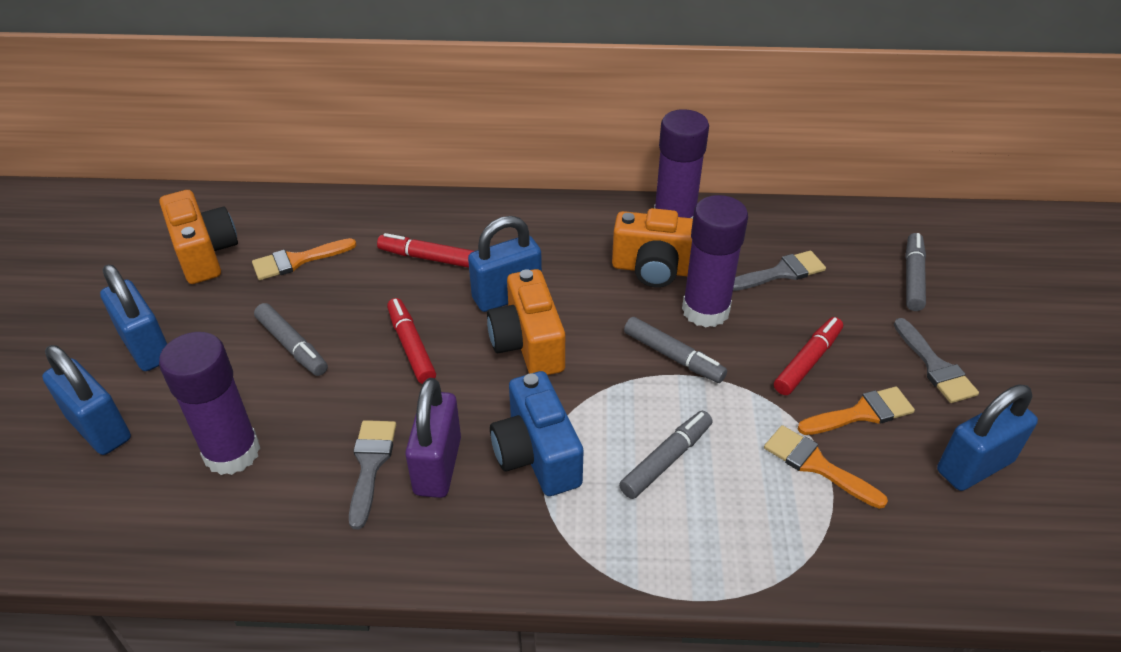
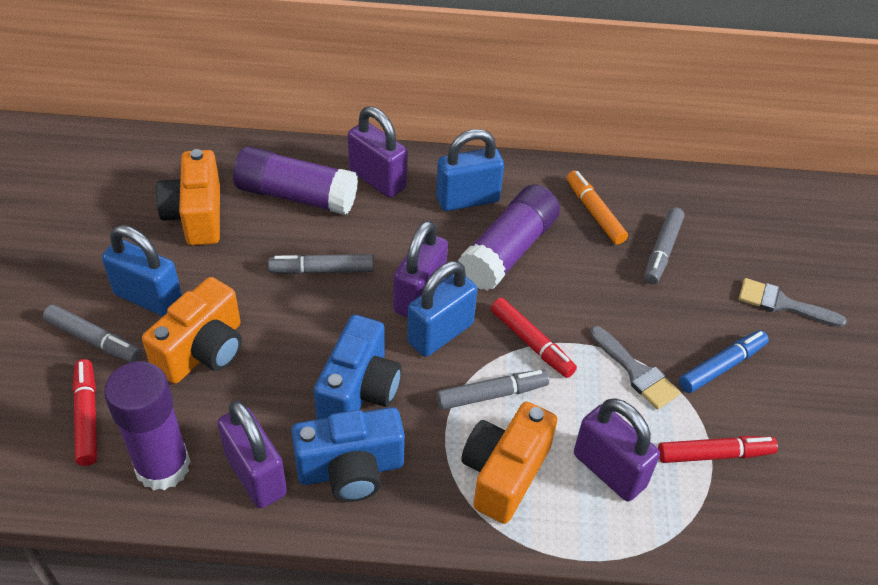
blue camera: 1 -> 2
blue marker: 0 -> 1
blue padlock: 4 -> 3
grey brush: 3 -> 2
orange brush: 3 -> 0
orange marker: 0 -> 1
purple padlock: 1 -> 4

